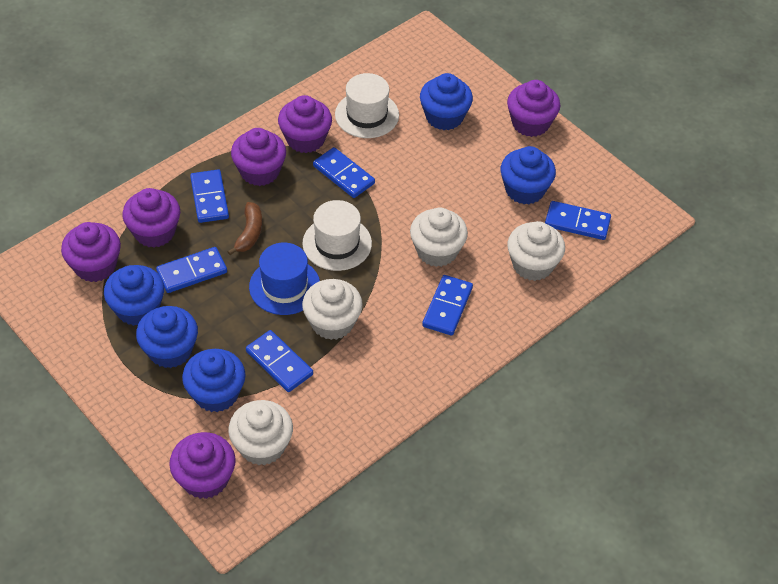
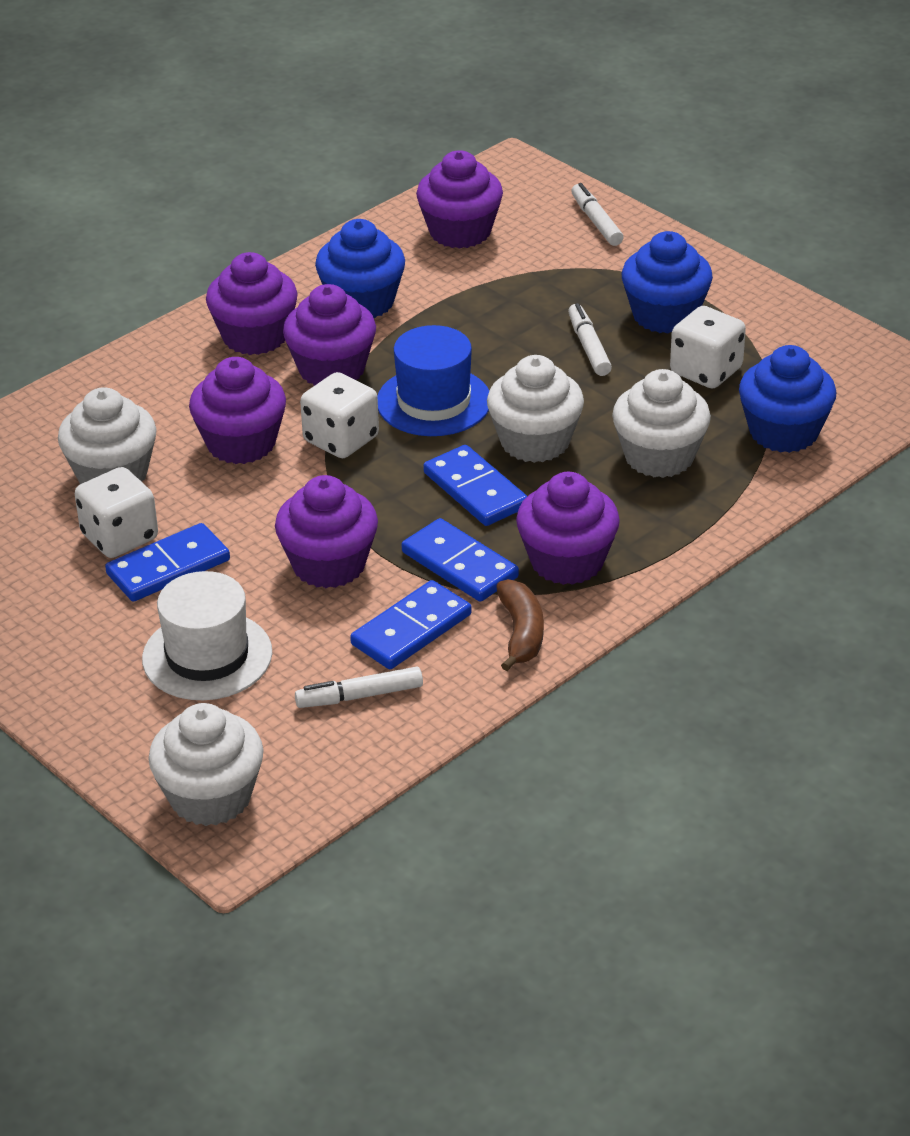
blue cupcake: 5 -> 3
blue domino: 6 -> 4
white dice: 0 -> 3
white hat: 2 -> 1
white marker: 0 -> 3

